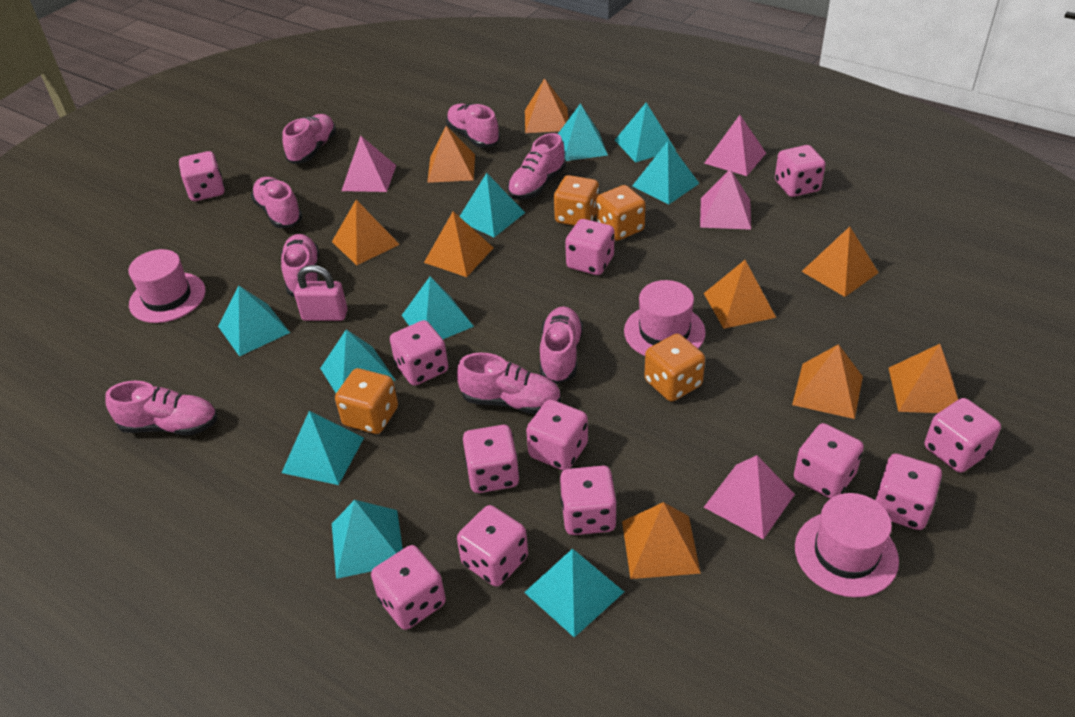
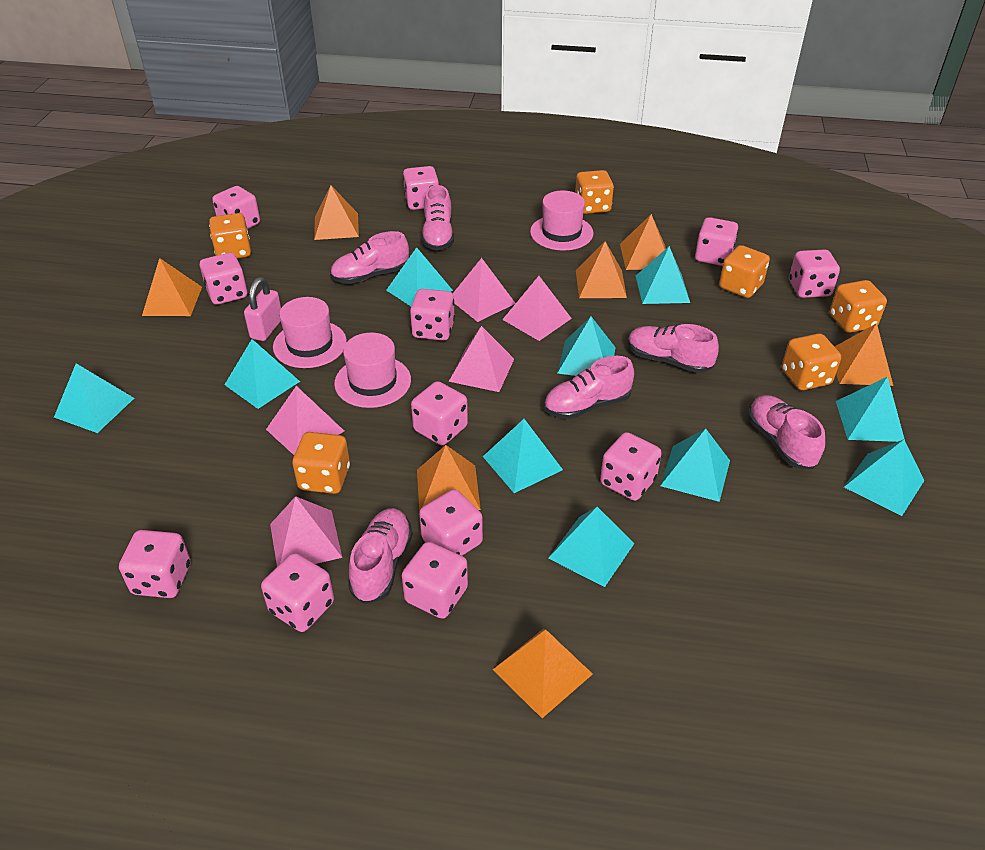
orange dice: 4 -> 6
orange pyramid: 9 -> 7
pink pyramid: 4 -> 5
pink shoe: 8 -> 6

